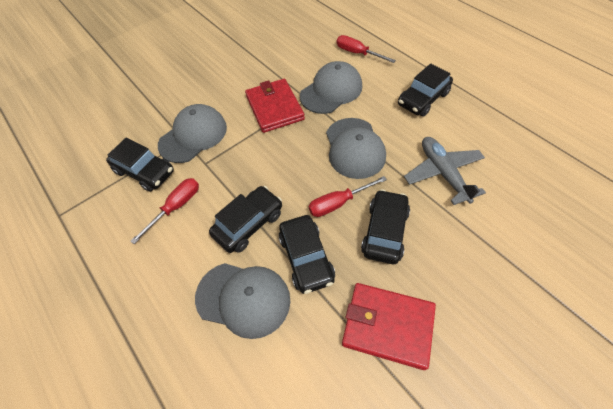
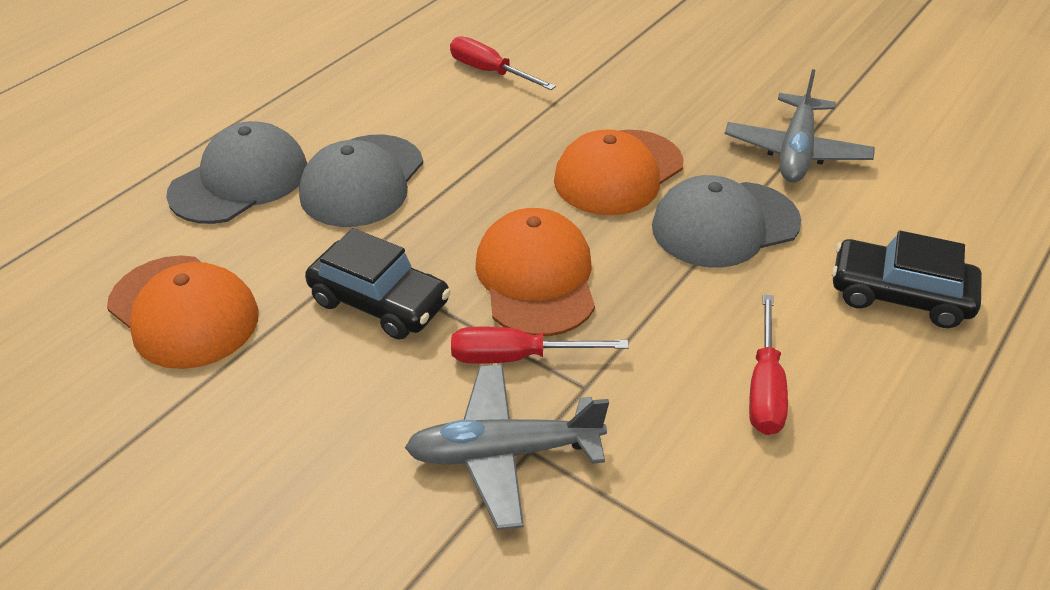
black car: 5 -> 2
grey cap: 4 -> 3
grey plane: 1 -> 2
orange cap: 0 -> 3
red wallet: 2 -> 0

